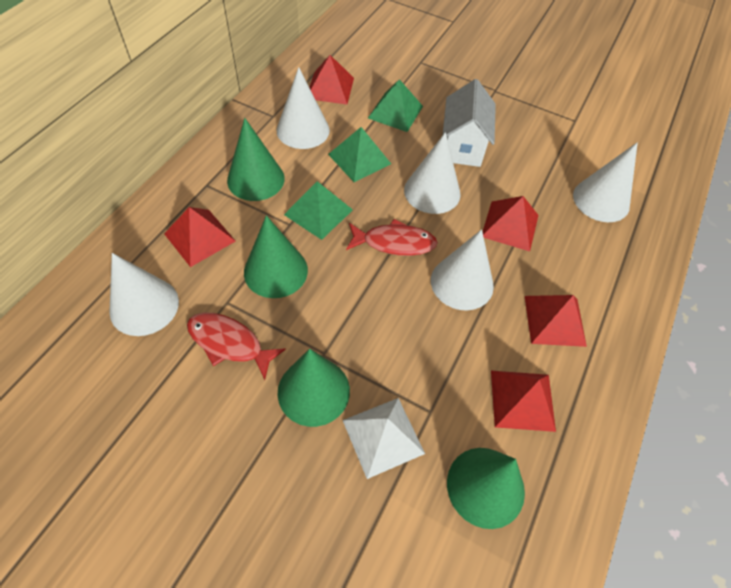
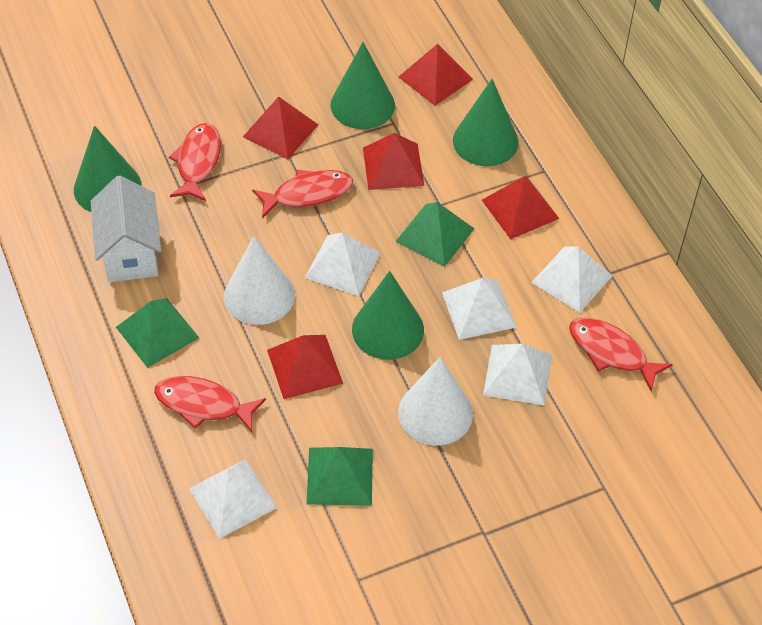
red fish: 2 -> 4
white cone: 5 -> 2
white pyramid: 1 -> 5

